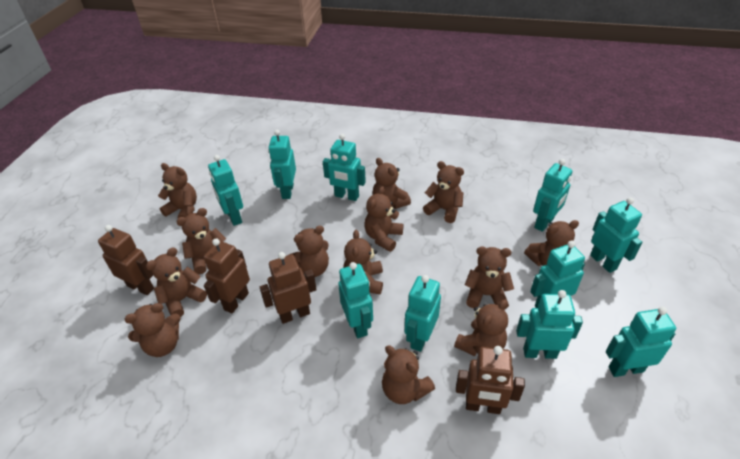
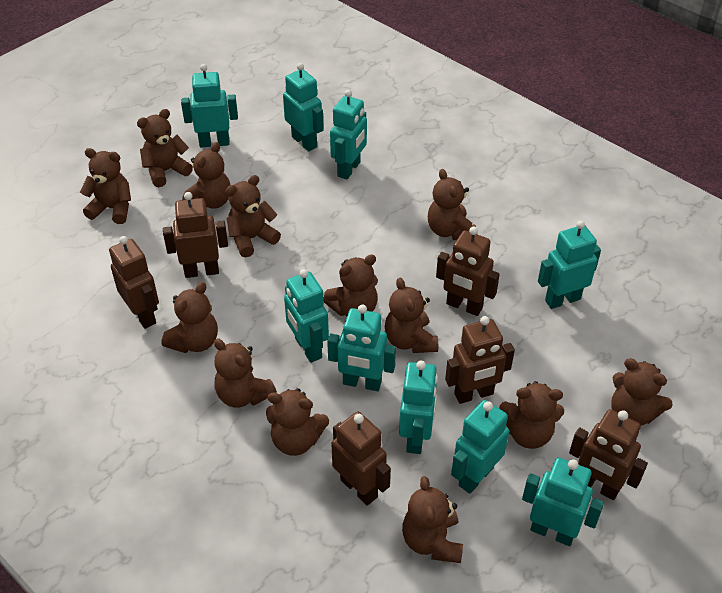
brown robot: 4 -> 6
turquoise robot: 10 -> 9

